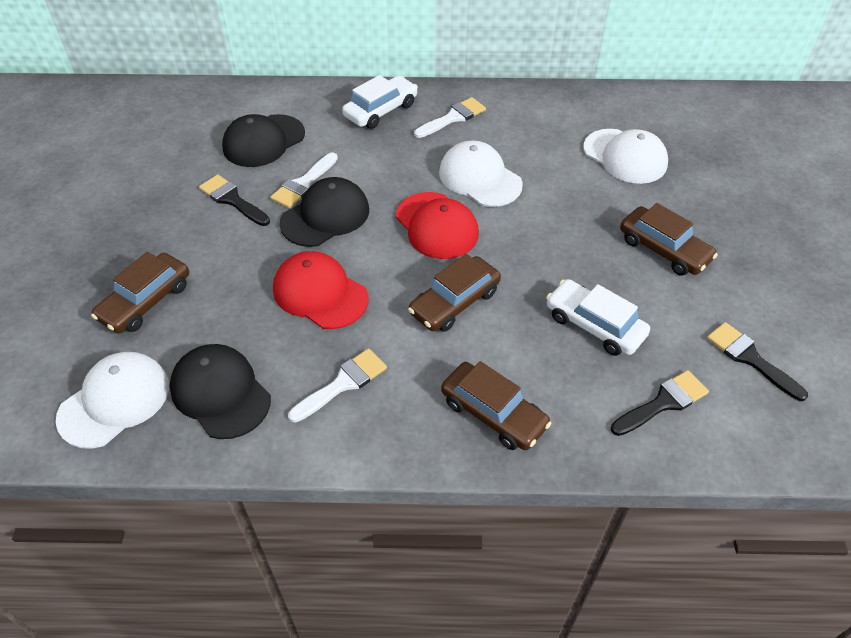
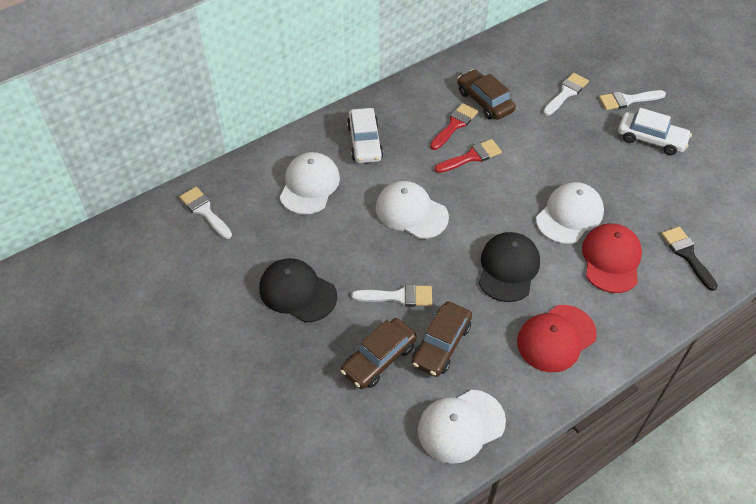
black brush: 3 -> 1
black cap: 3 -> 2
brown car: 4 -> 3
red brush: 0 -> 2
white brush: 3 -> 4
white cap: 3 -> 4

